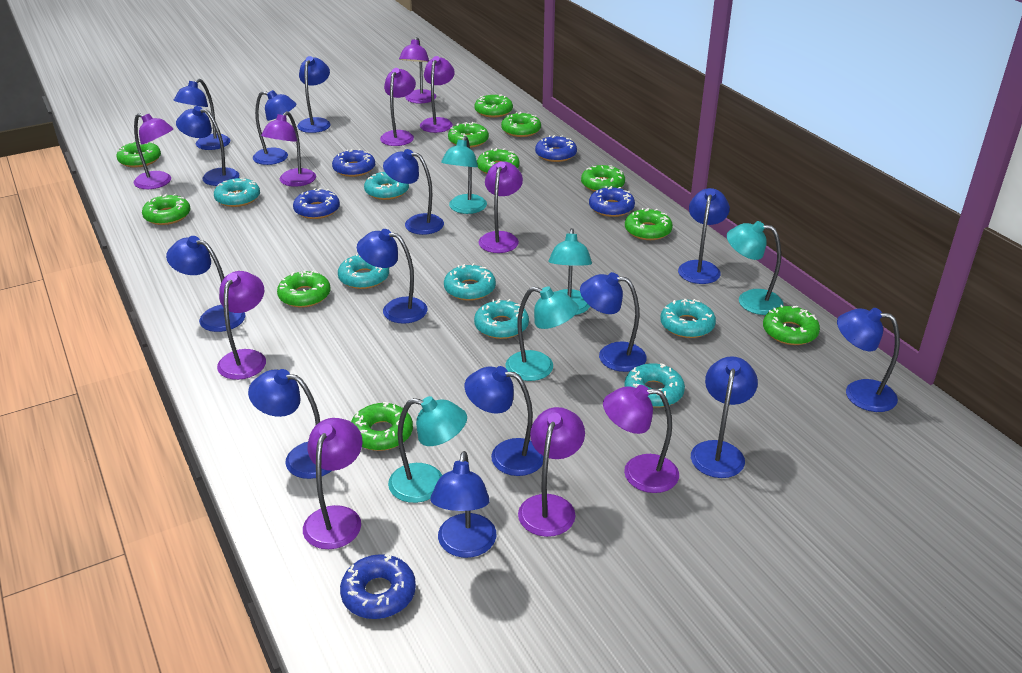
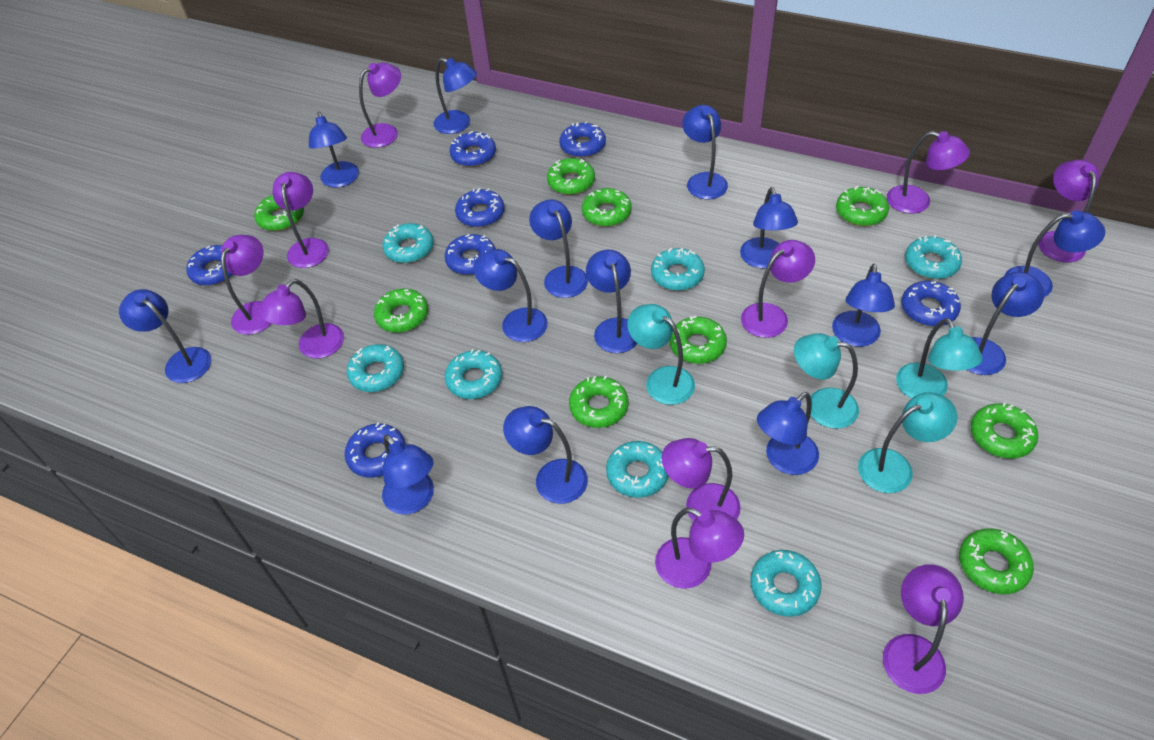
blue donut: 5 -> 7
green donut: 11 -> 9
turquoise lamp: 5 -> 4

